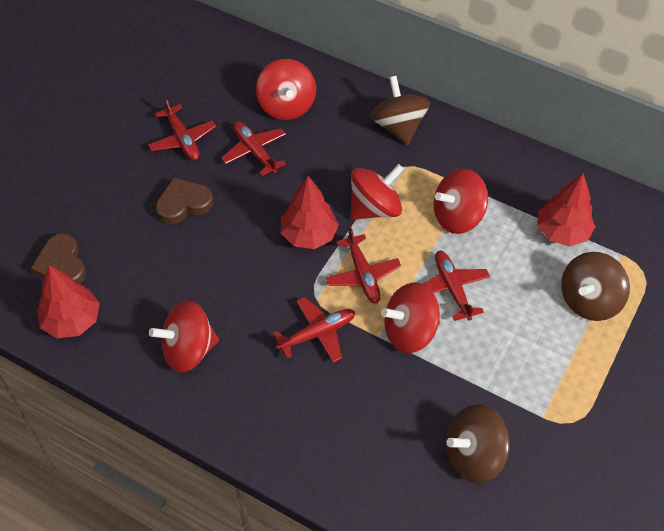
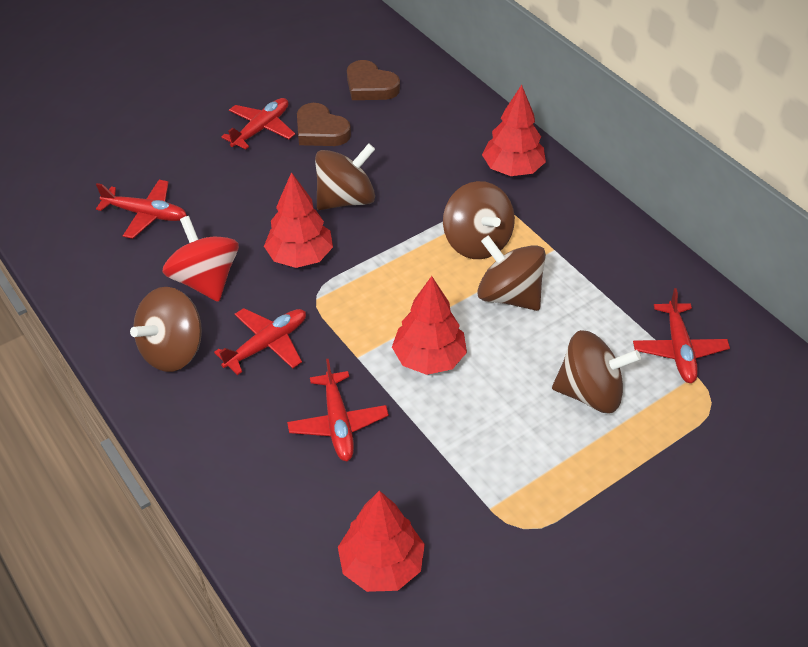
brown spinning top: 3 -> 5
red spinning top: 5 -> 1
red tree: 3 -> 4

